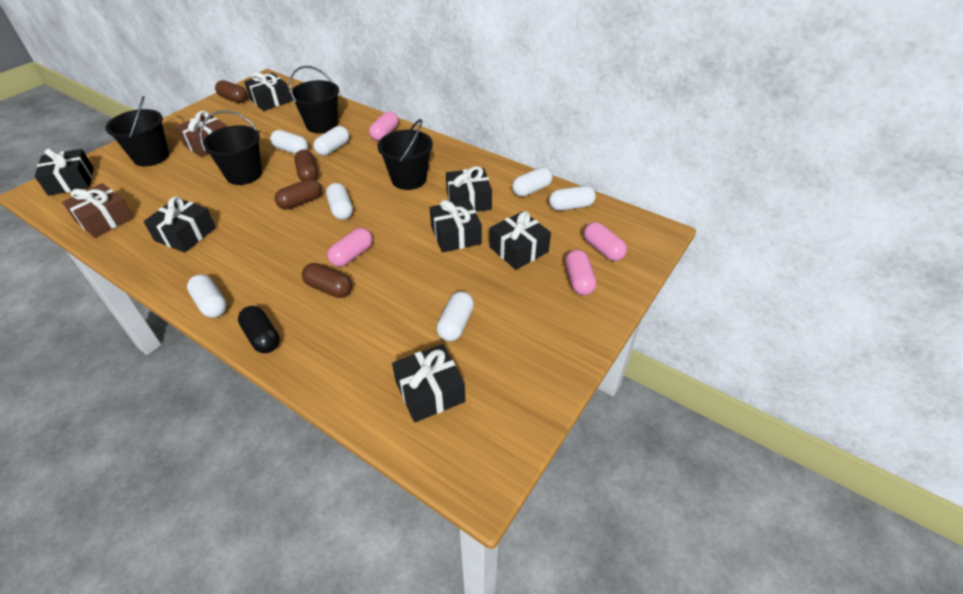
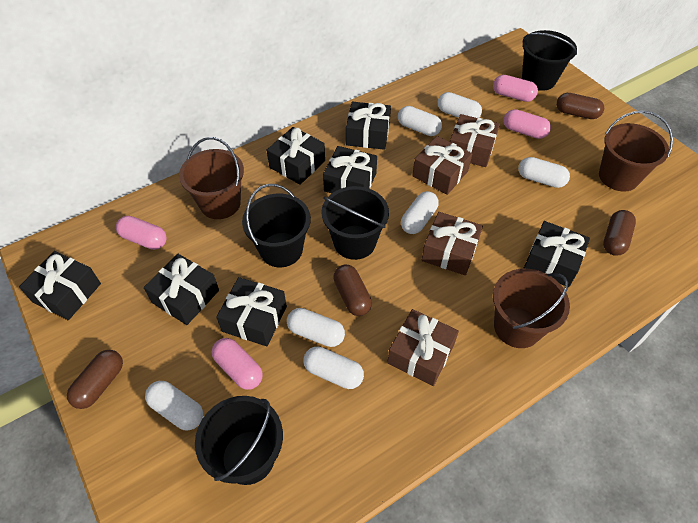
black capsule: 1 -> 0
brown bucket: 0 -> 3
brown gift: 2 -> 4

